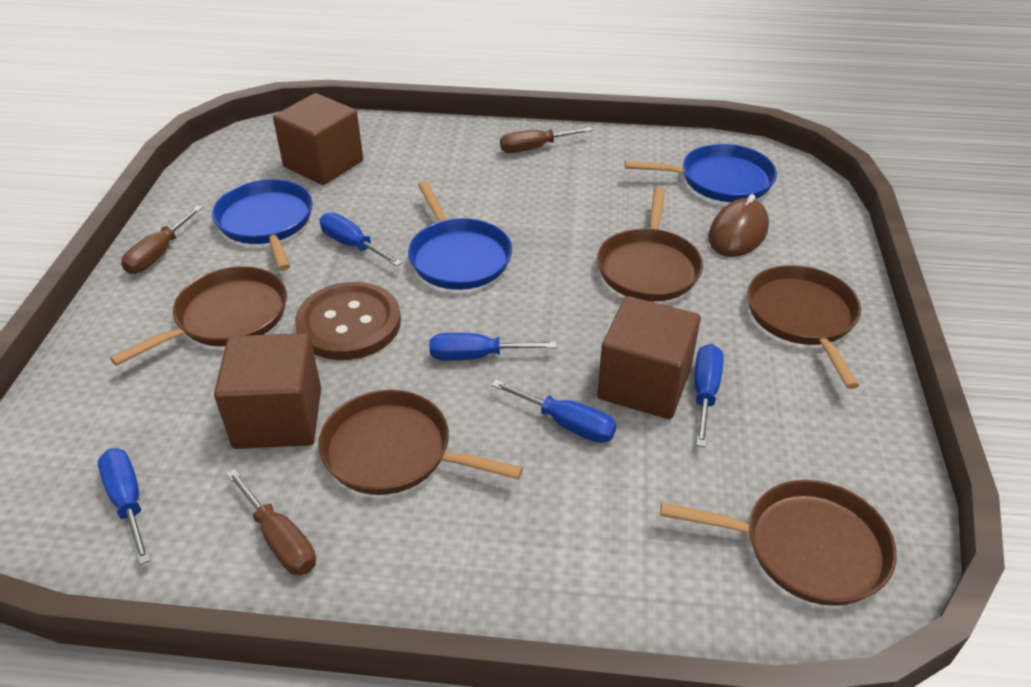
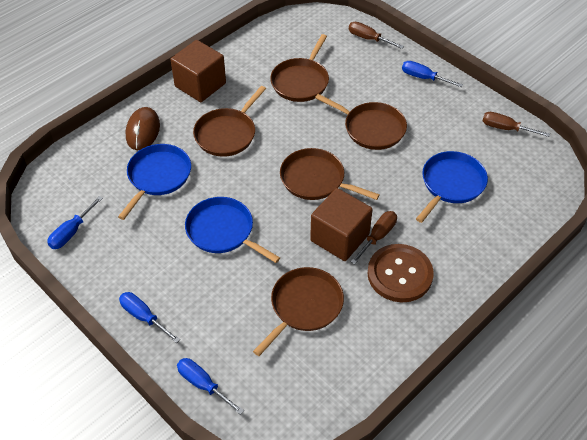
blue screwdriver: 5 -> 4
brown cube: 3 -> 2

